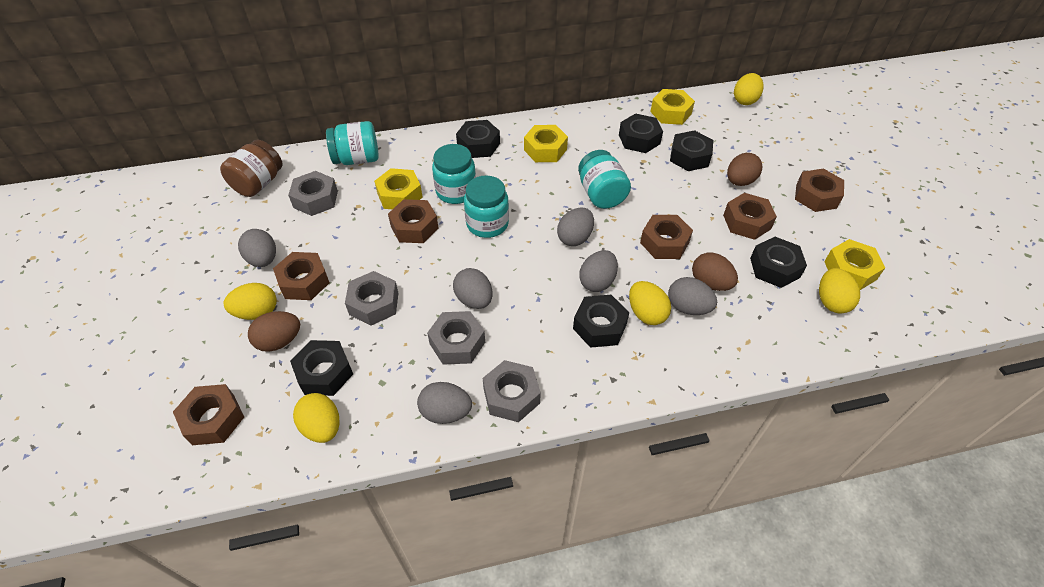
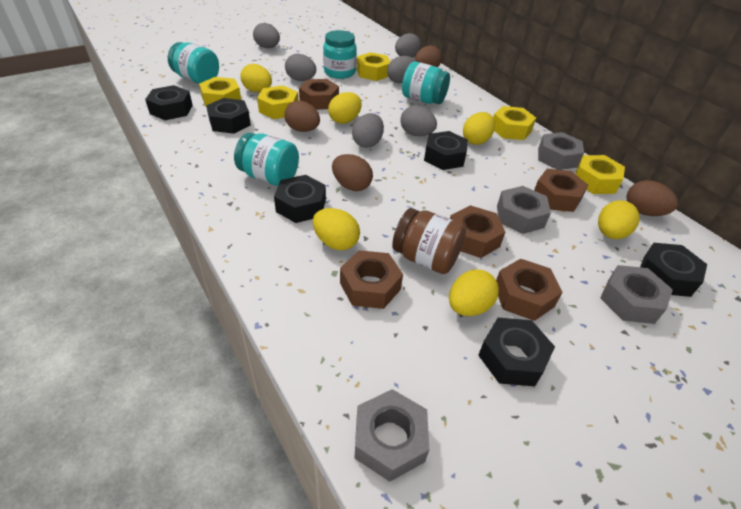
brown egg: 3 -> 4
brown nut: 6 -> 5
yellow egg: 5 -> 6
yellow nut: 4 -> 5

